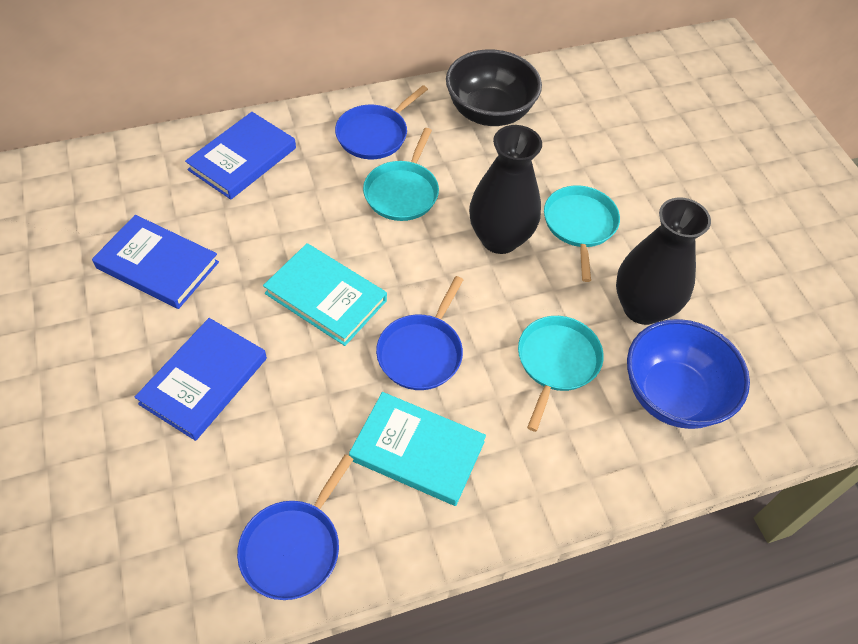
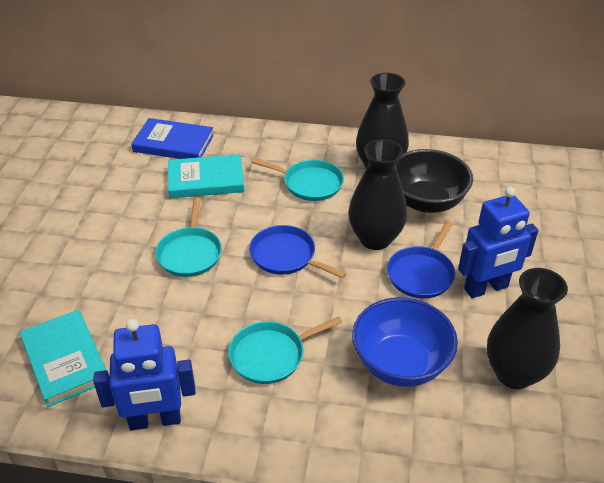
black vase: 2 -> 3
blue book: 3 -> 1
blue pan: 3 -> 2
blue robot: 0 -> 2

